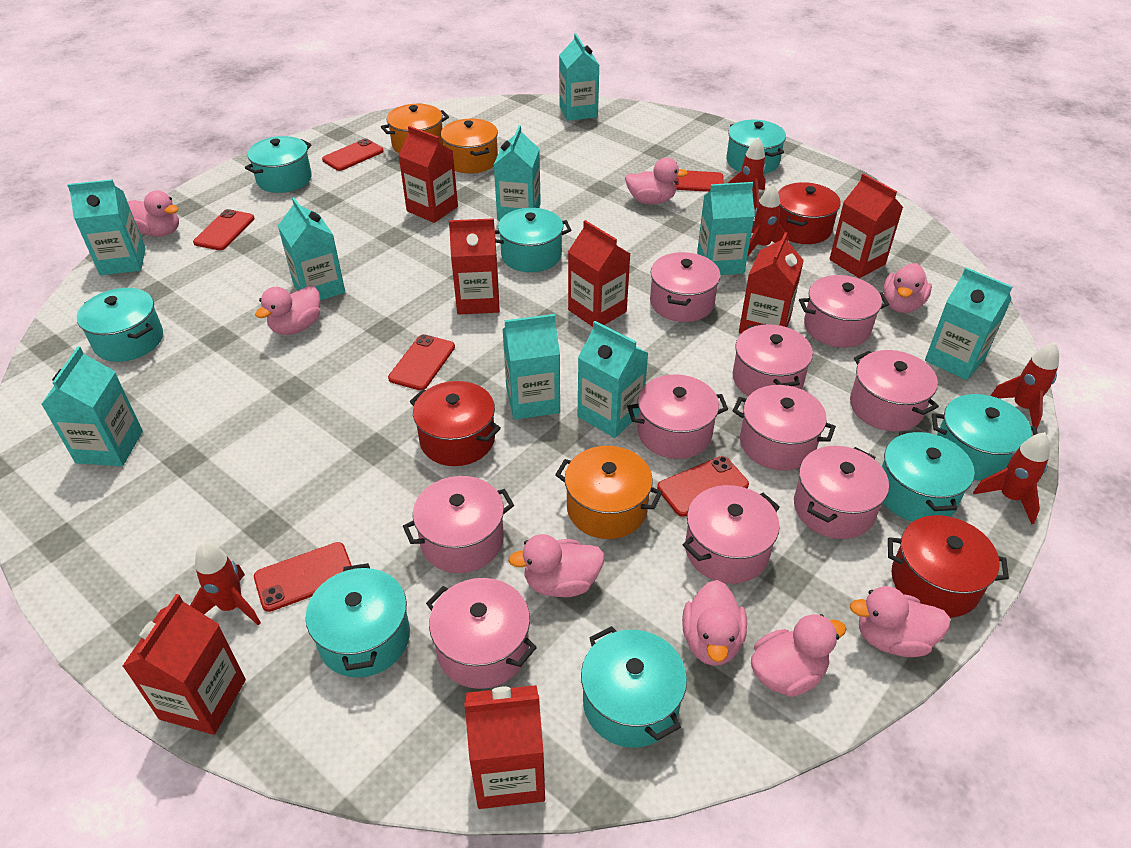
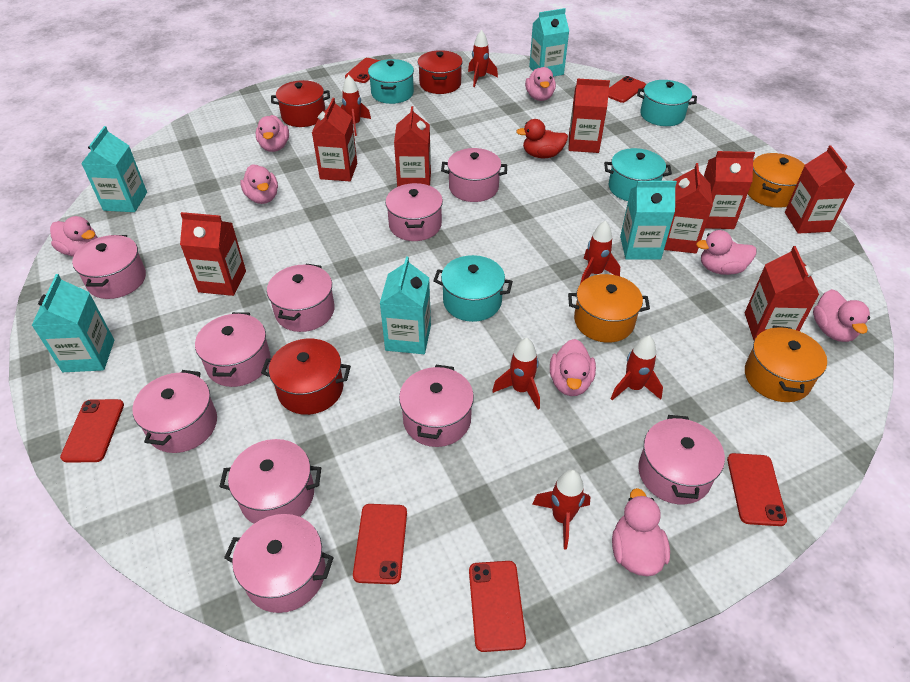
red carton: 7 -> 8
red duck: 0 -> 1
red rocket: 5 -> 6
turquoise carton: 9 -> 5
turquoise pot: 8 -> 4

